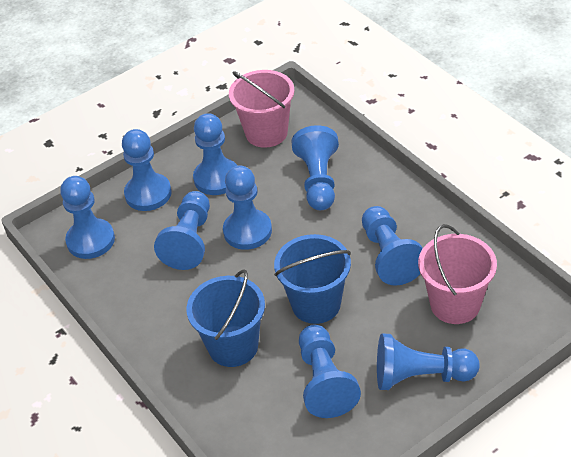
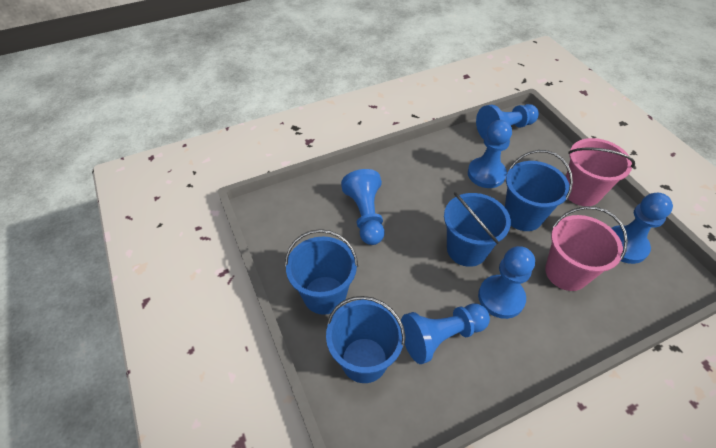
blue bucket: 2 -> 4
blue pawn: 9 -> 6

